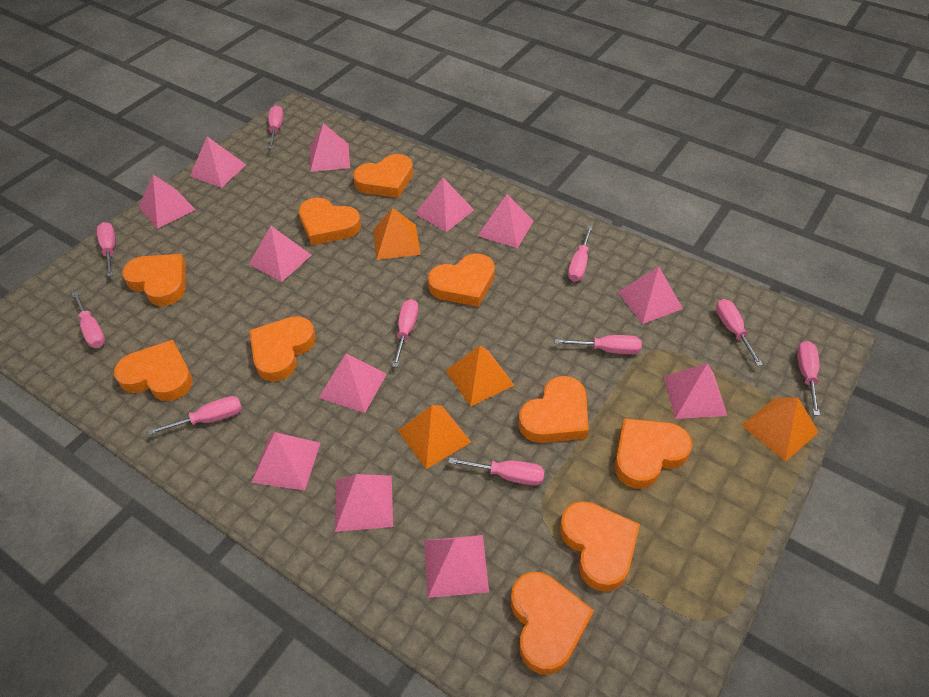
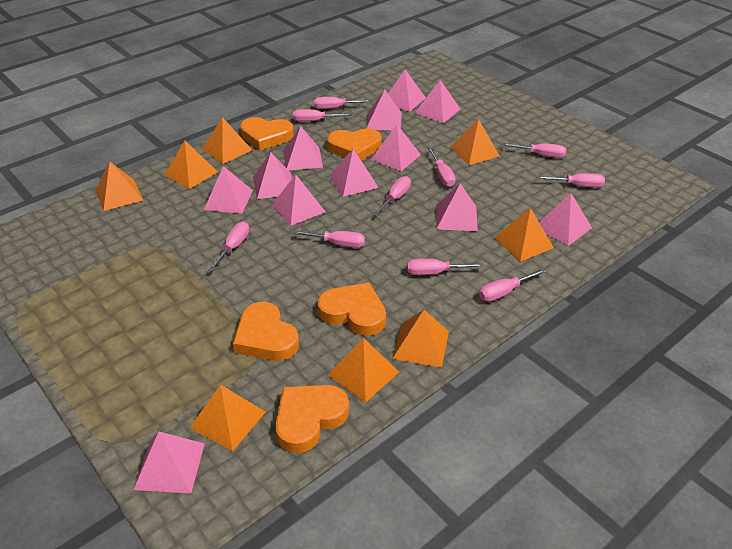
orange heart: 10 -> 5
orange pyramid: 4 -> 8

